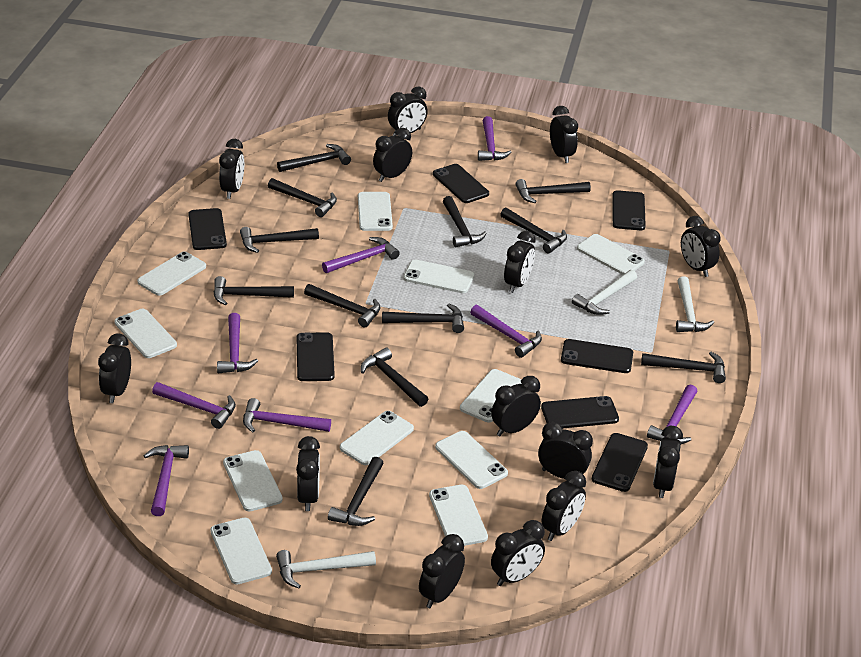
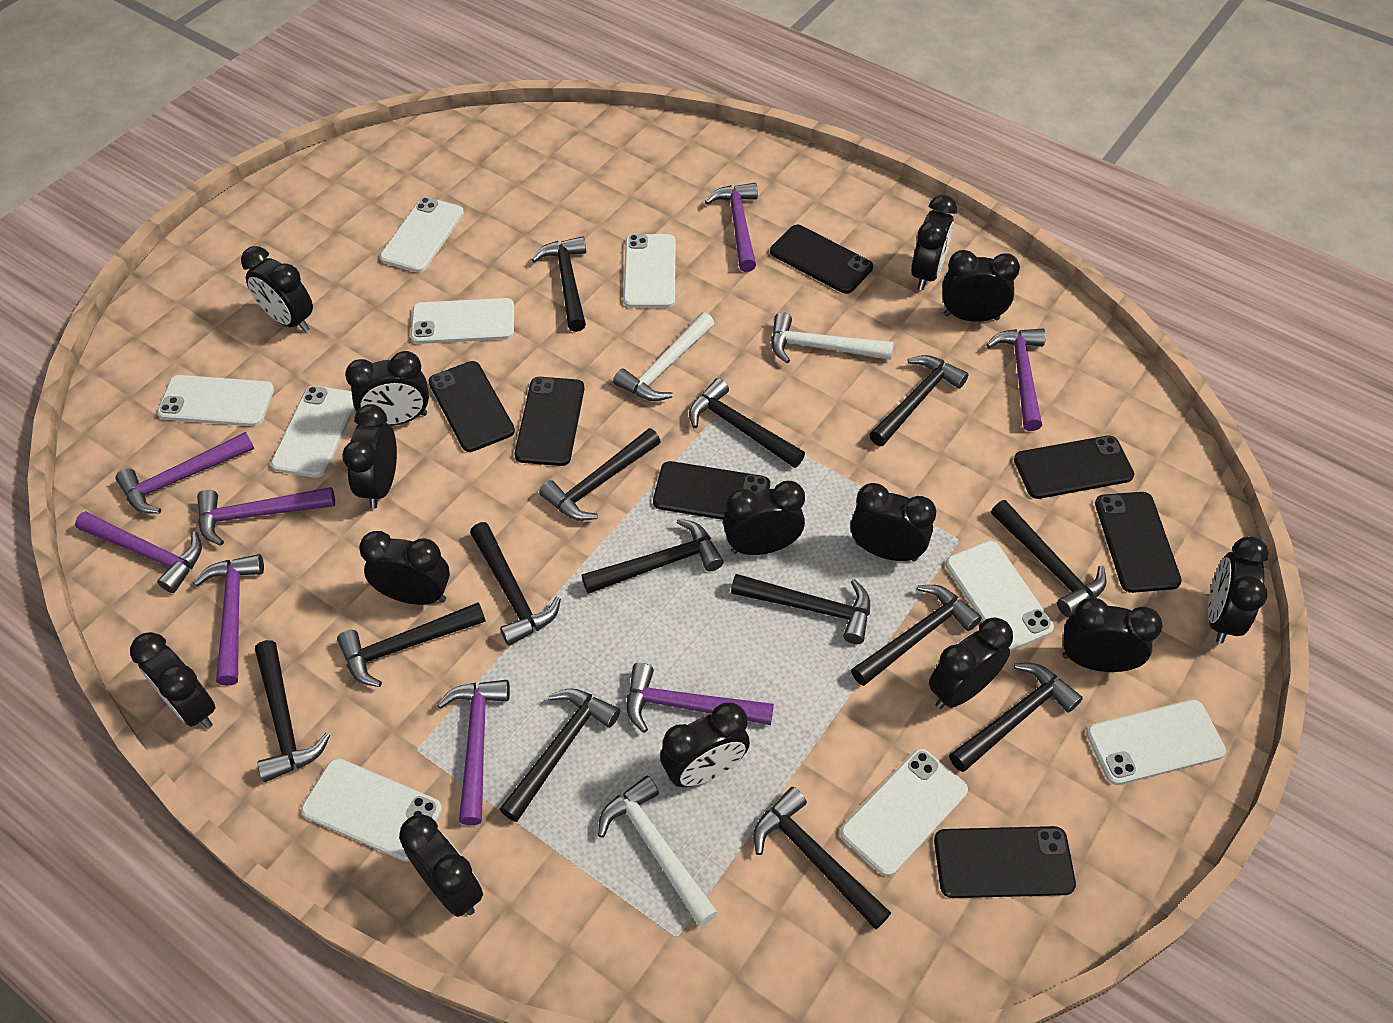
black hammer: 12 -> 14
white phone: 11 -> 9

